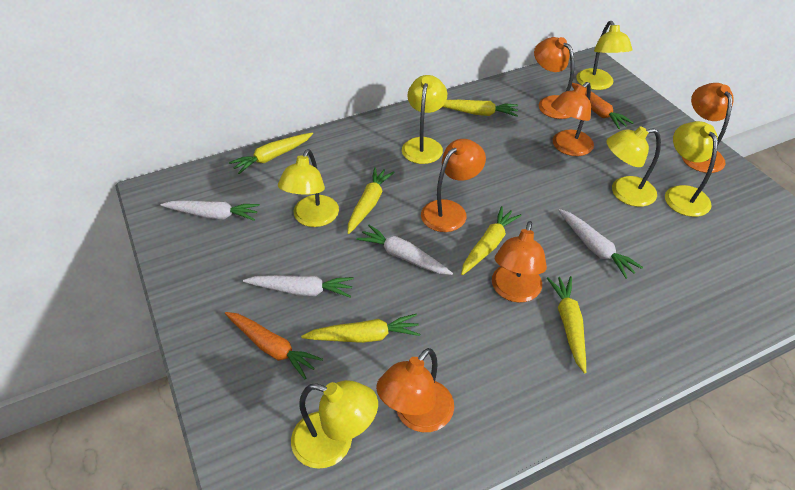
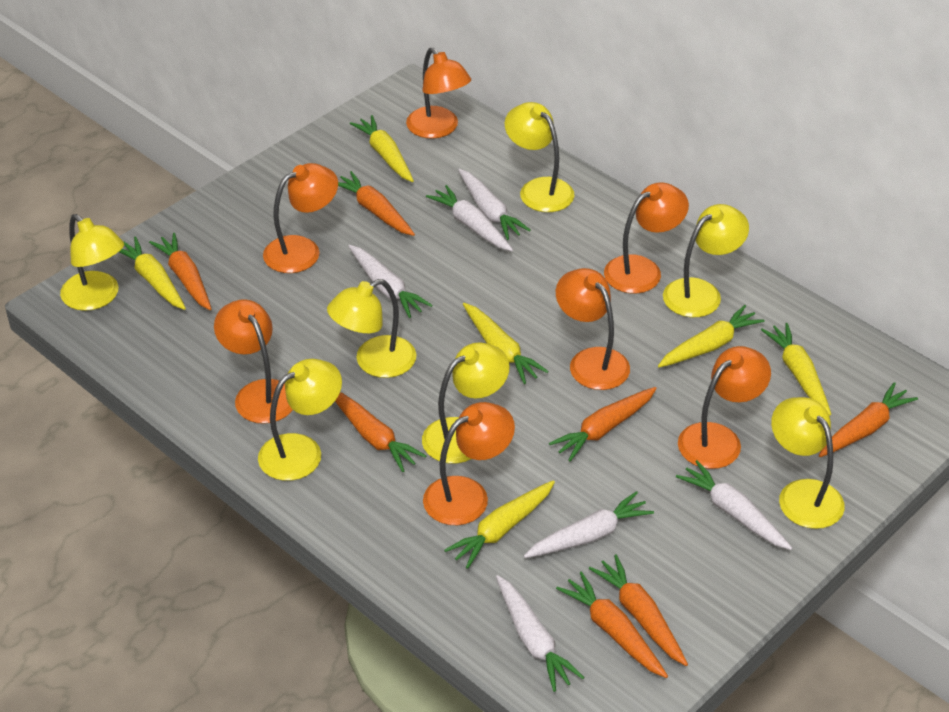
orange carrot: 2 -> 7
orange lamp: 6 -> 7
white carrot: 4 -> 6
yellow lamp: 6 -> 7

